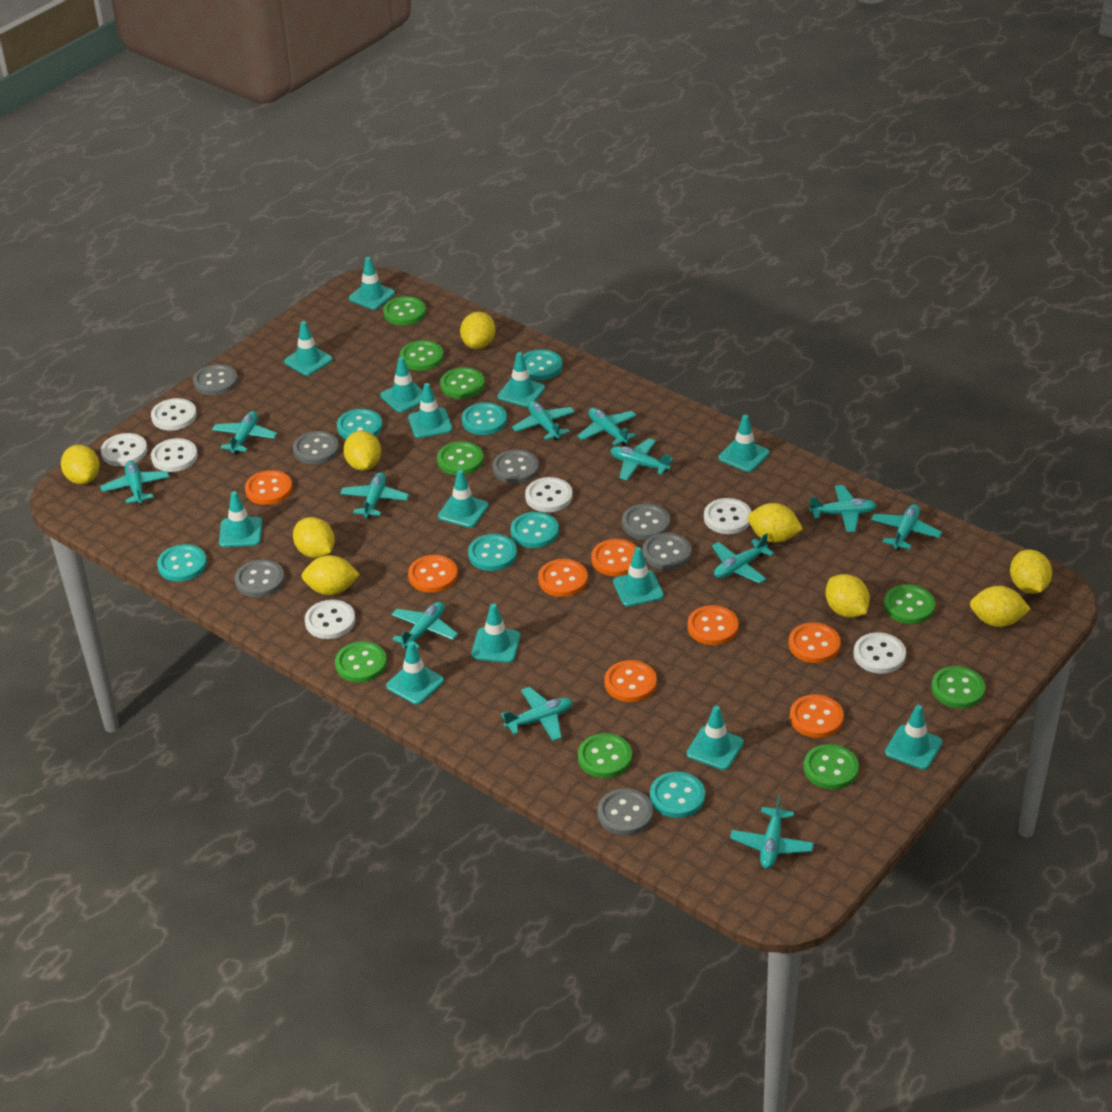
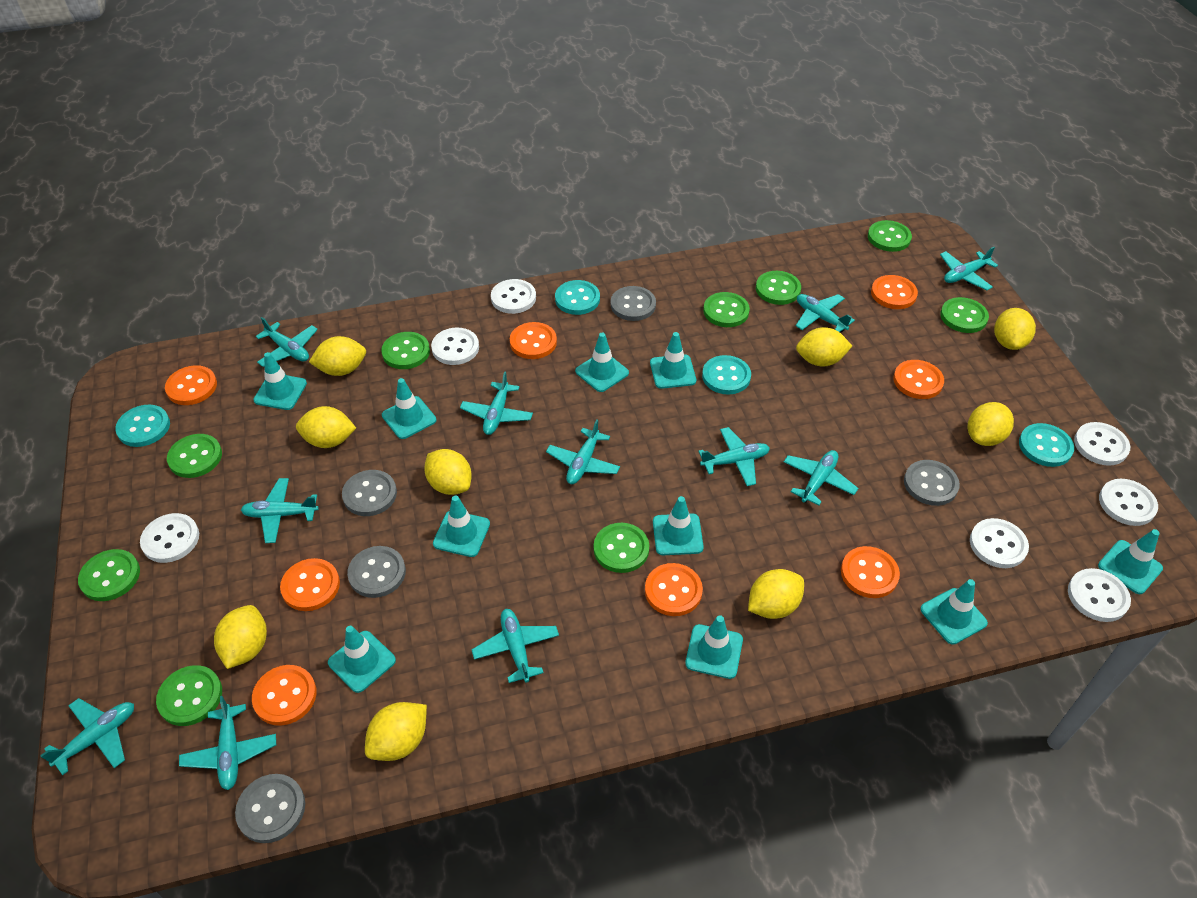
grey button: 7 -> 5
turquoise button: 7 -> 4
turquoise plane: 12 -> 11
turquoise traffic cone: 13 -> 10

